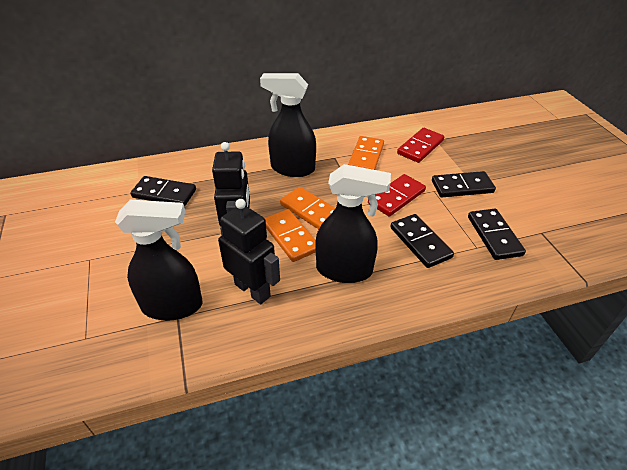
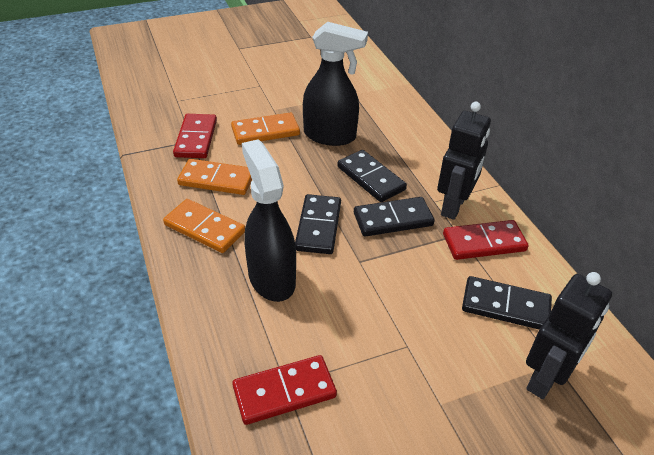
black spray bottle: 3 -> 2
red domino: 2 -> 3

